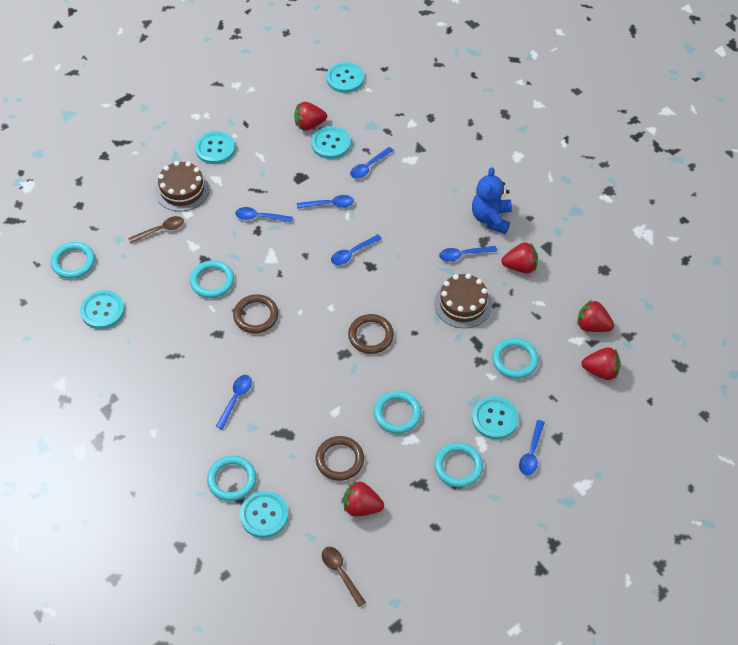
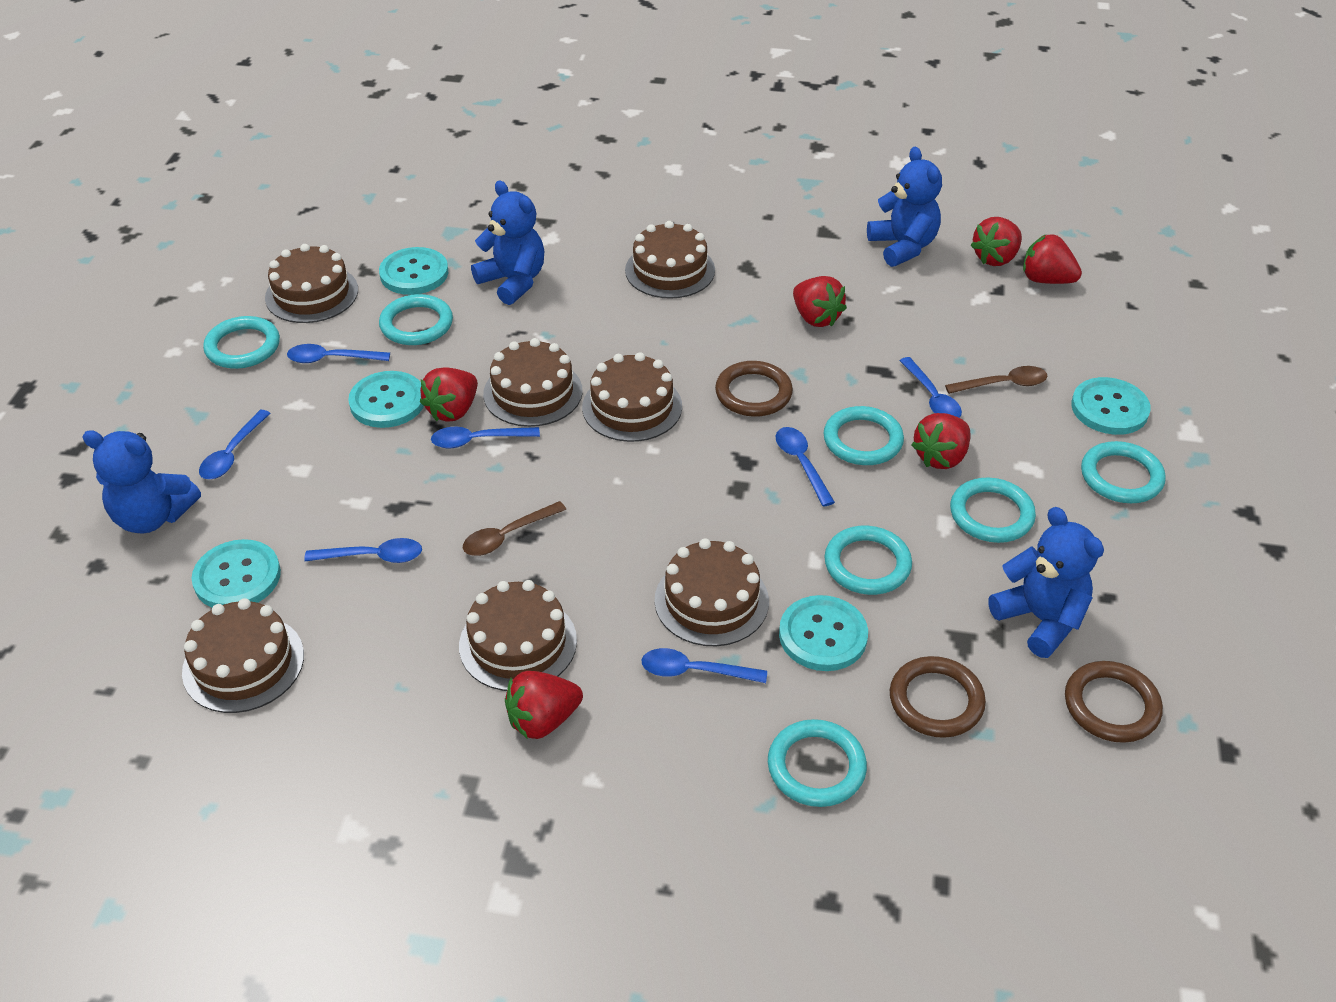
blue teddy bear: 1 -> 4
brown cake: 2 -> 7
red strawberry: 5 -> 6
turquoise button: 6 -> 5
turquoise ring: 6 -> 7

